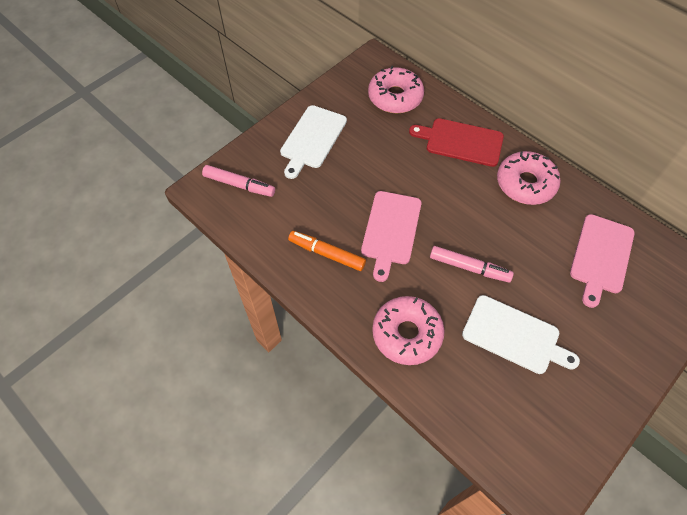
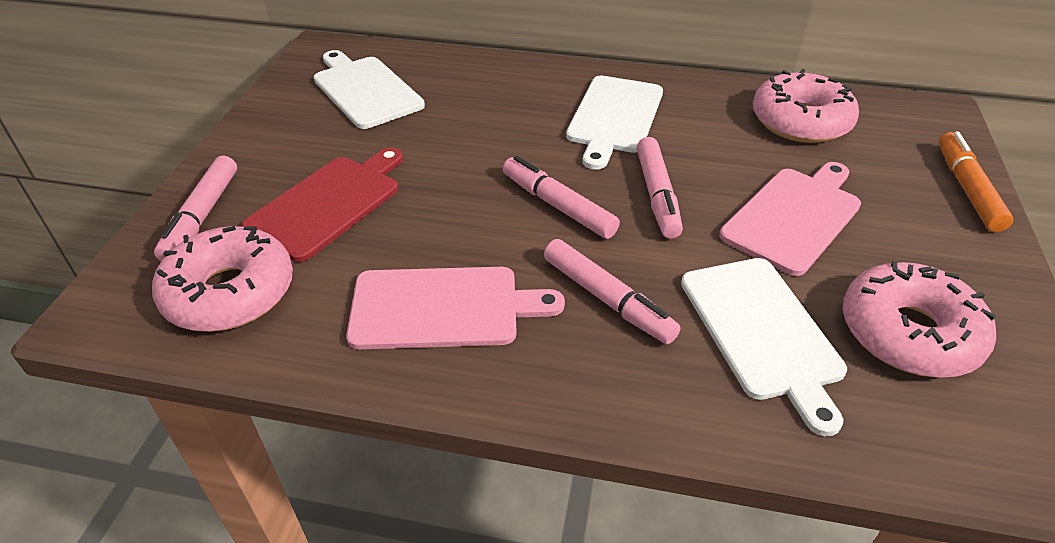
pink marker: 2 -> 4
white cutting board: 2 -> 3

